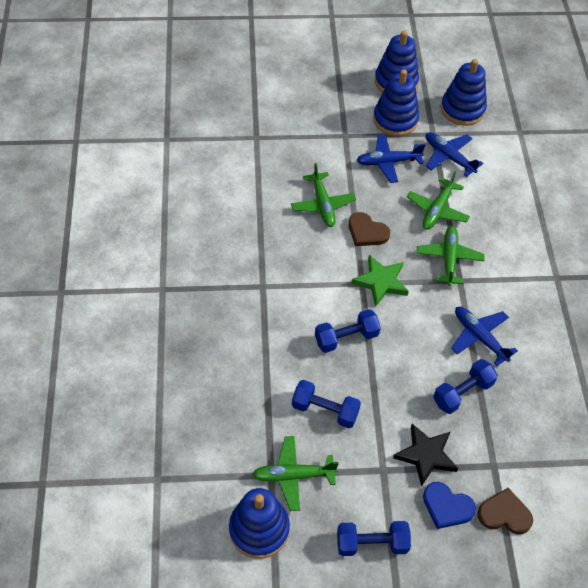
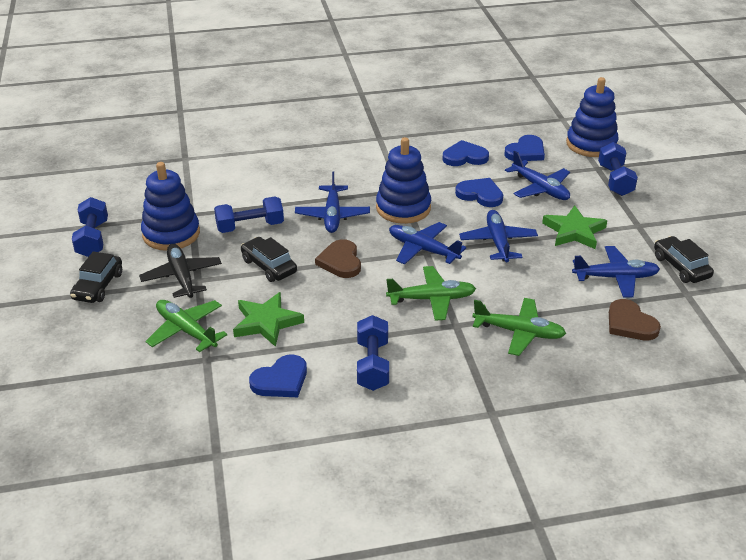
black car: 0 -> 3
black plane: 0 -> 1
black star: 1 -> 0
blue heart: 1 -> 4
blue plane: 3 -> 5
blue stacking toy: 4 -> 3
green plane: 4 -> 3
green star: 1 -> 2

